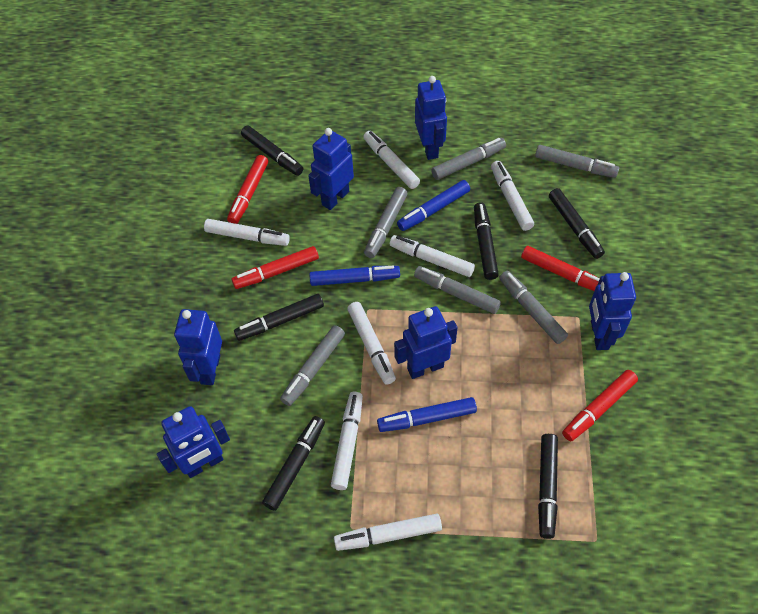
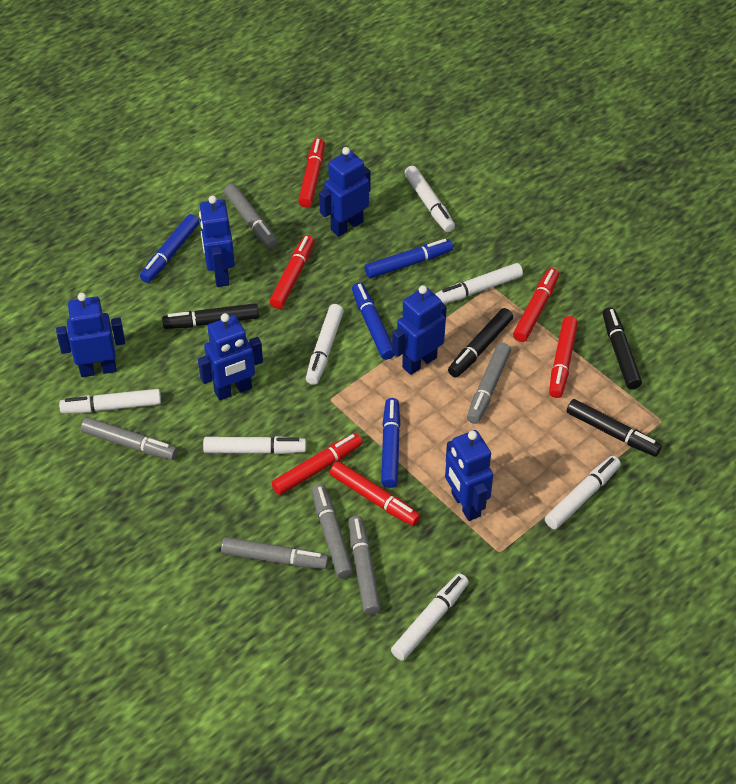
black marker: 6 -> 4
blue marker: 3 -> 4
red marker: 4 -> 6

